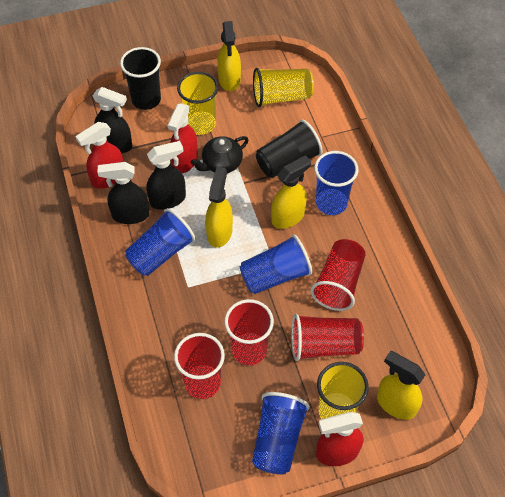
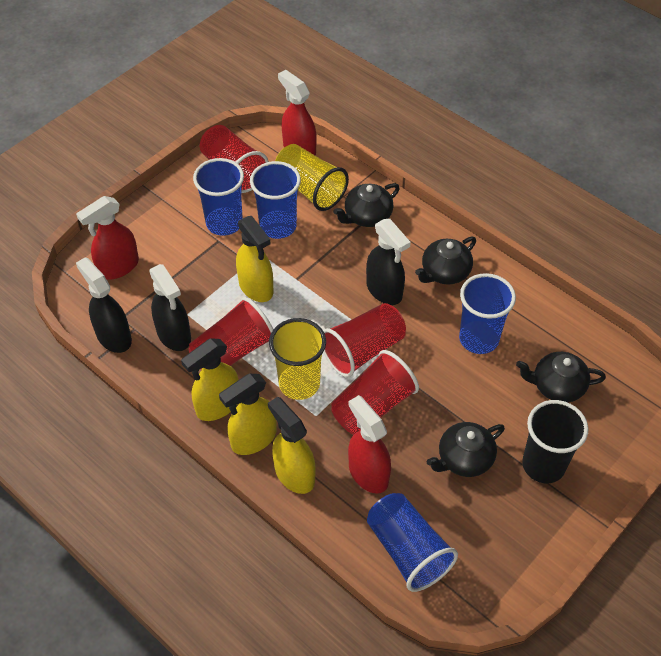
black cup: 2 -> 1
black teapot: 1 -> 4
yellow cup: 3 -> 2

